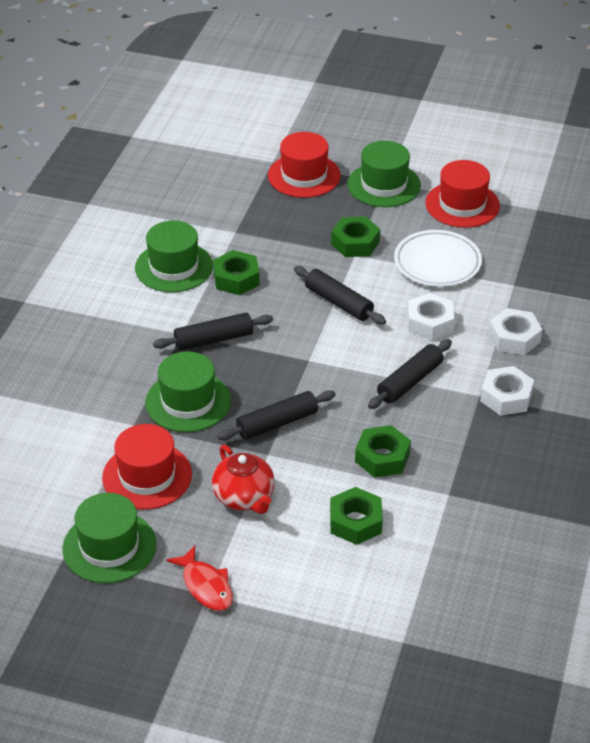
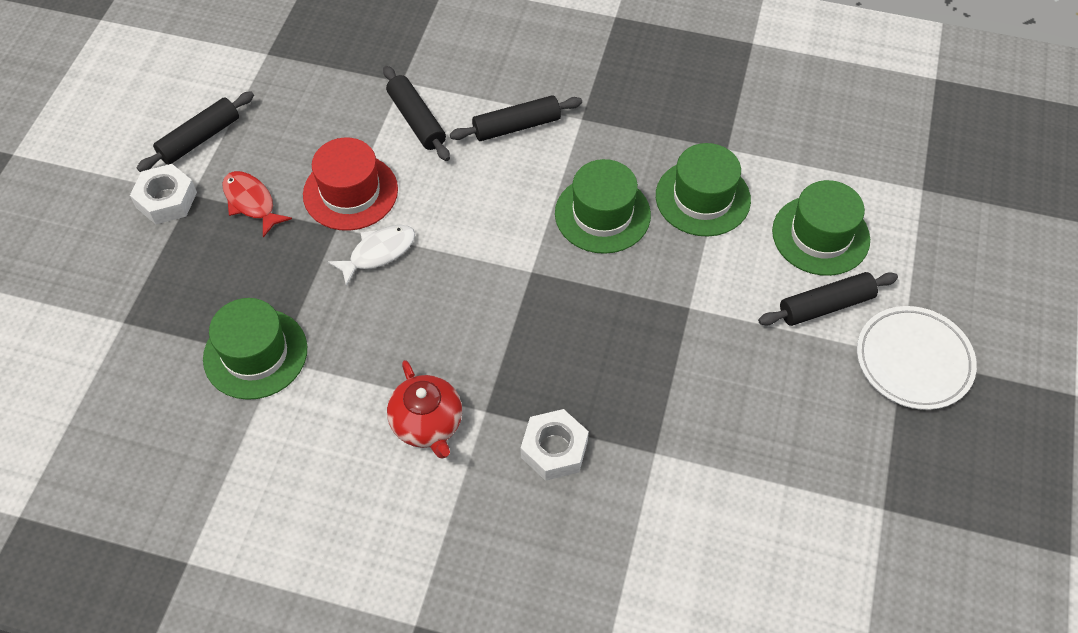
green nut: 4 -> 0
red hat: 3 -> 1
white fish: 0 -> 1
white nut: 3 -> 2

